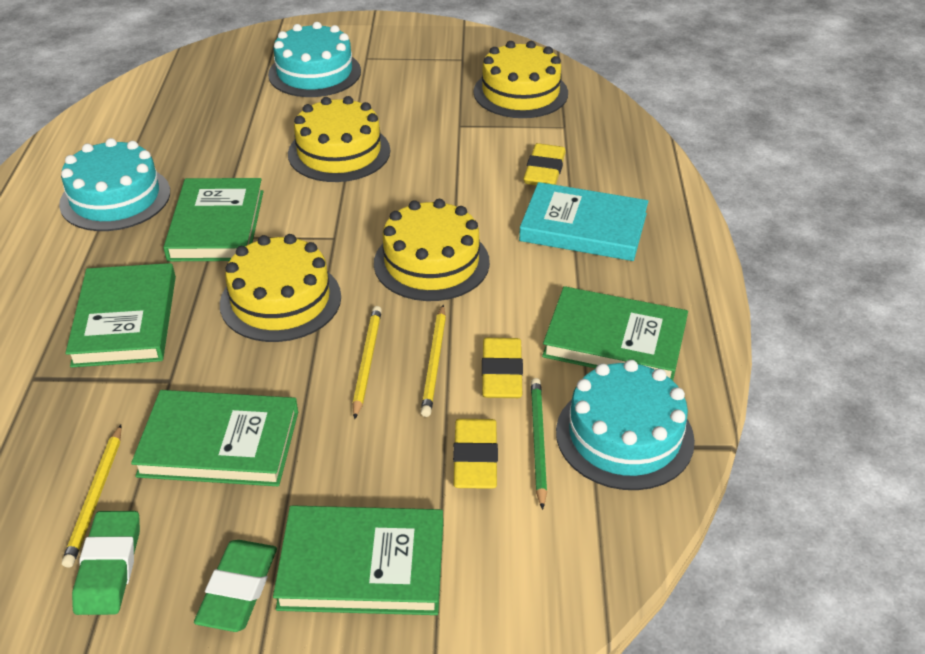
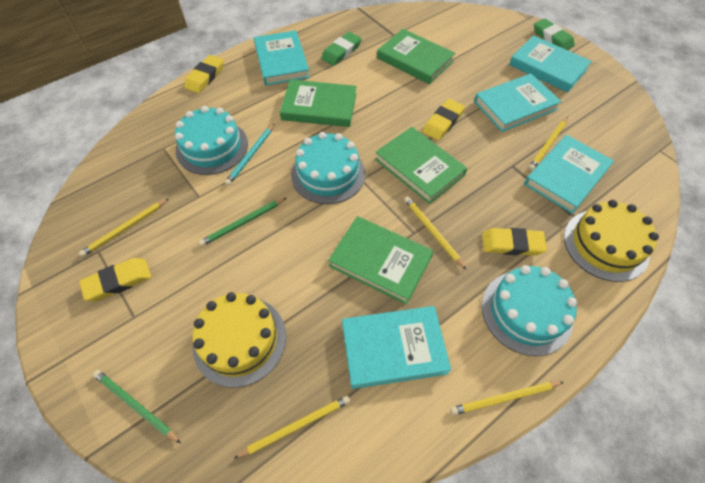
green book: 5 -> 4
green pencil: 1 -> 2
turquoise book: 1 -> 5
turquoise pencil: 0 -> 1
yellow cake: 4 -> 2
yellow eraser: 3 -> 4
yellow pencil: 3 -> 5

